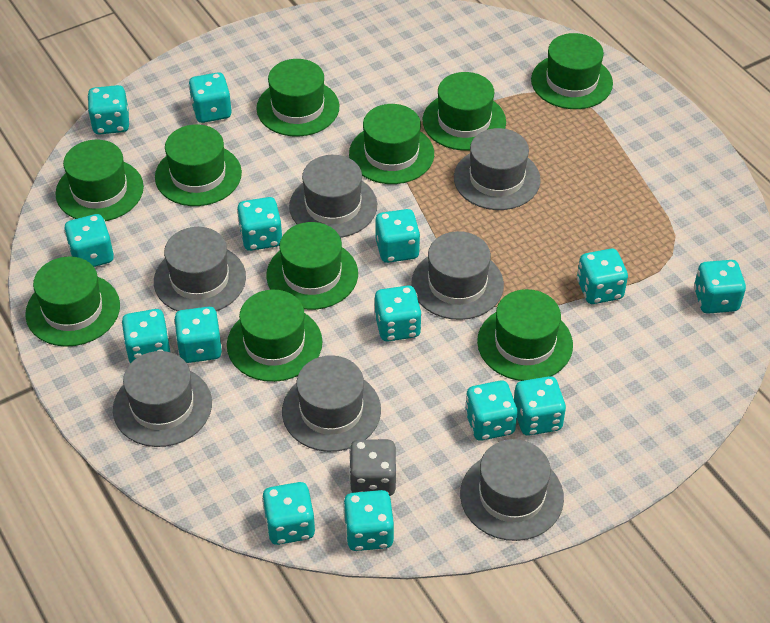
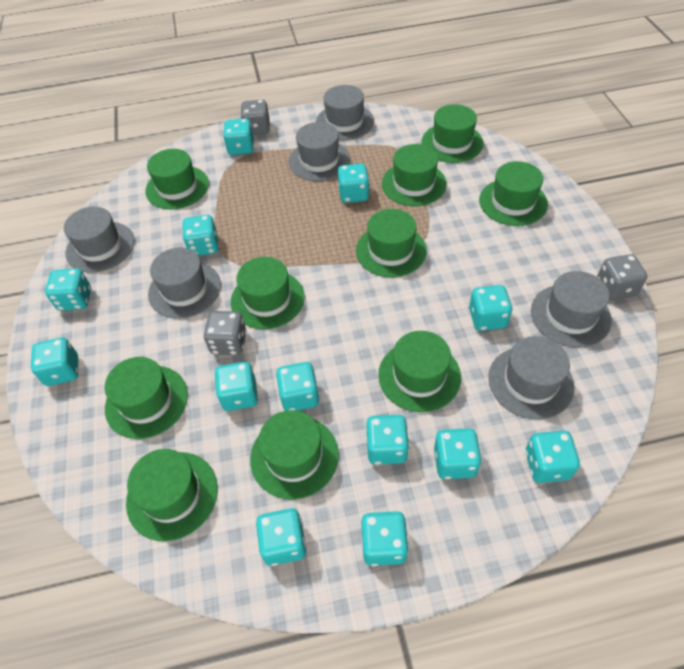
grey dice: 1 -> 3
grey hat: 7 -> 6
turquoise dice: 14 -> 13

